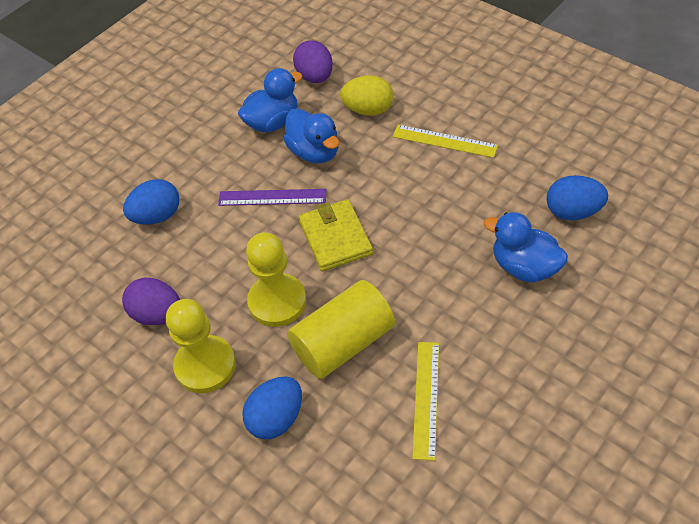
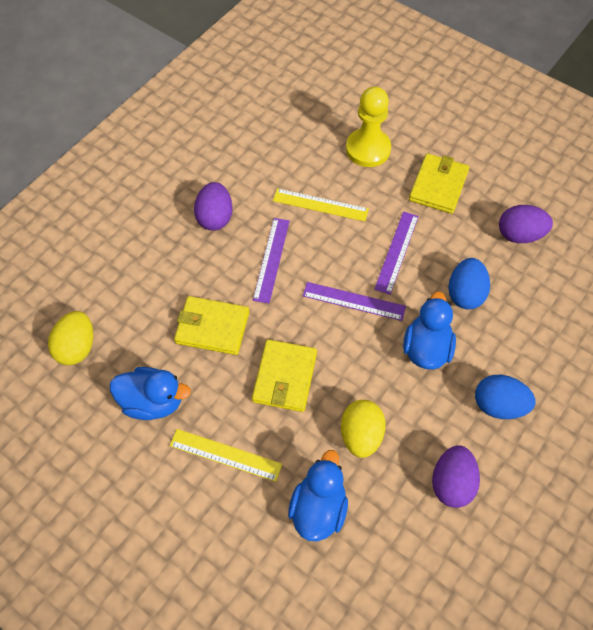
blue egg: 3 -> 2
purple egg: 2 -> 3
purple ruler: 1 -> 3
yellow cylinder: 1 -> 0
yellow egg: 1 -> 2
yellow pawn: 2 -> 1
yellow wallet: 1 -> 3

